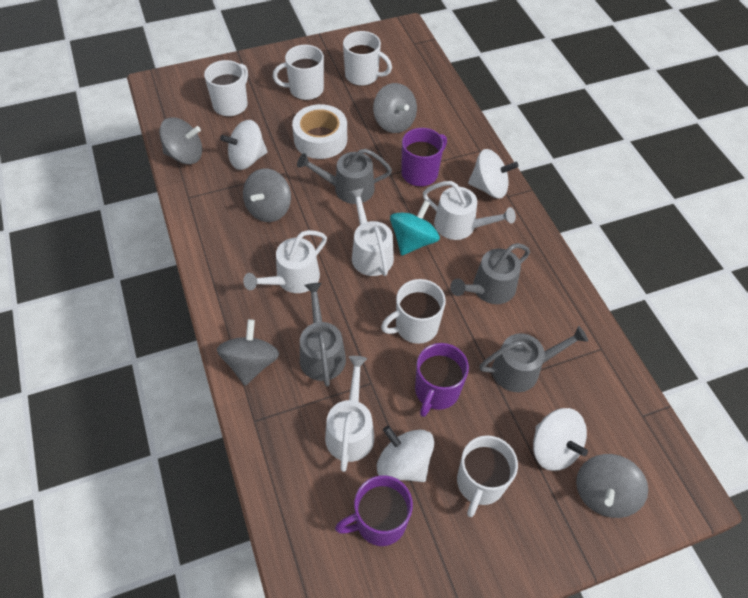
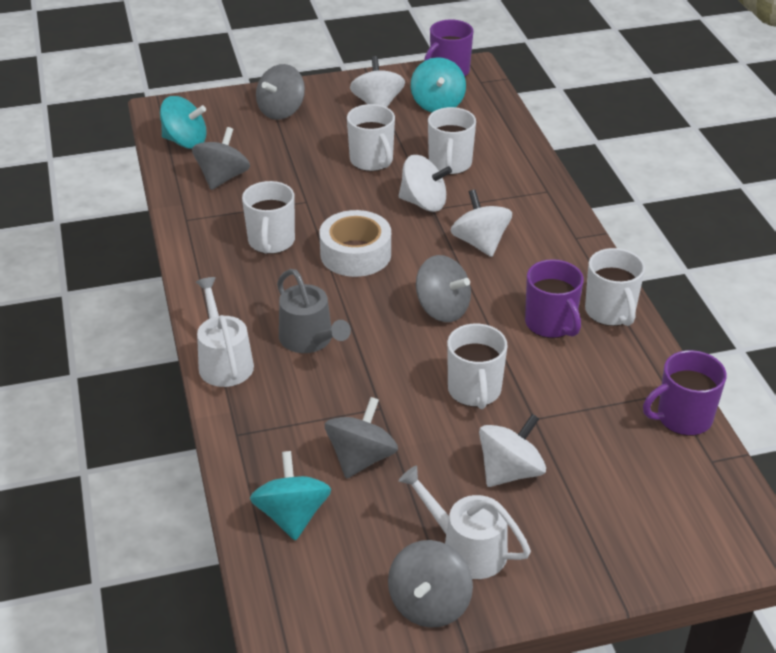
grey watering can: 4 -> 1
turquoise spinning top: 1 -> 3
white watering can: 4 -> 2

